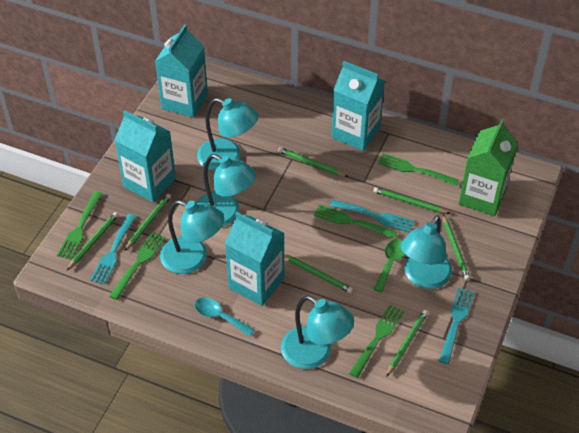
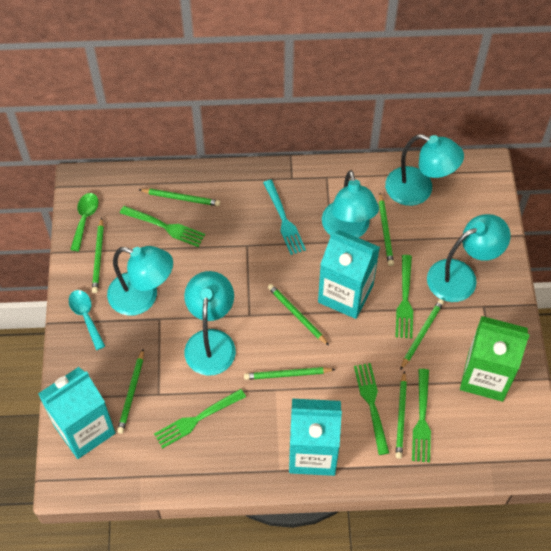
green pencil: 7 -> 8
turquoise carton: 4 -> 3
turquoise fork: 3 -> 1

